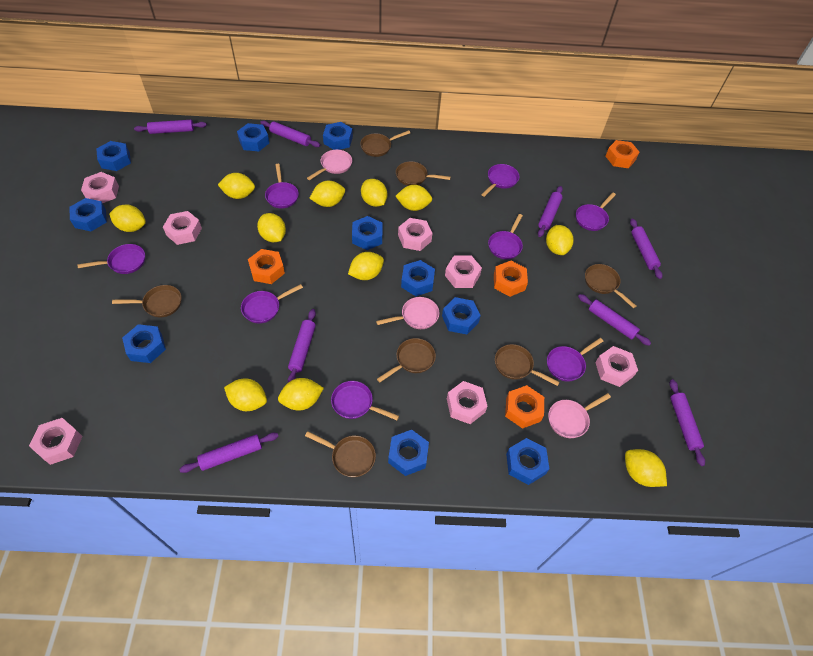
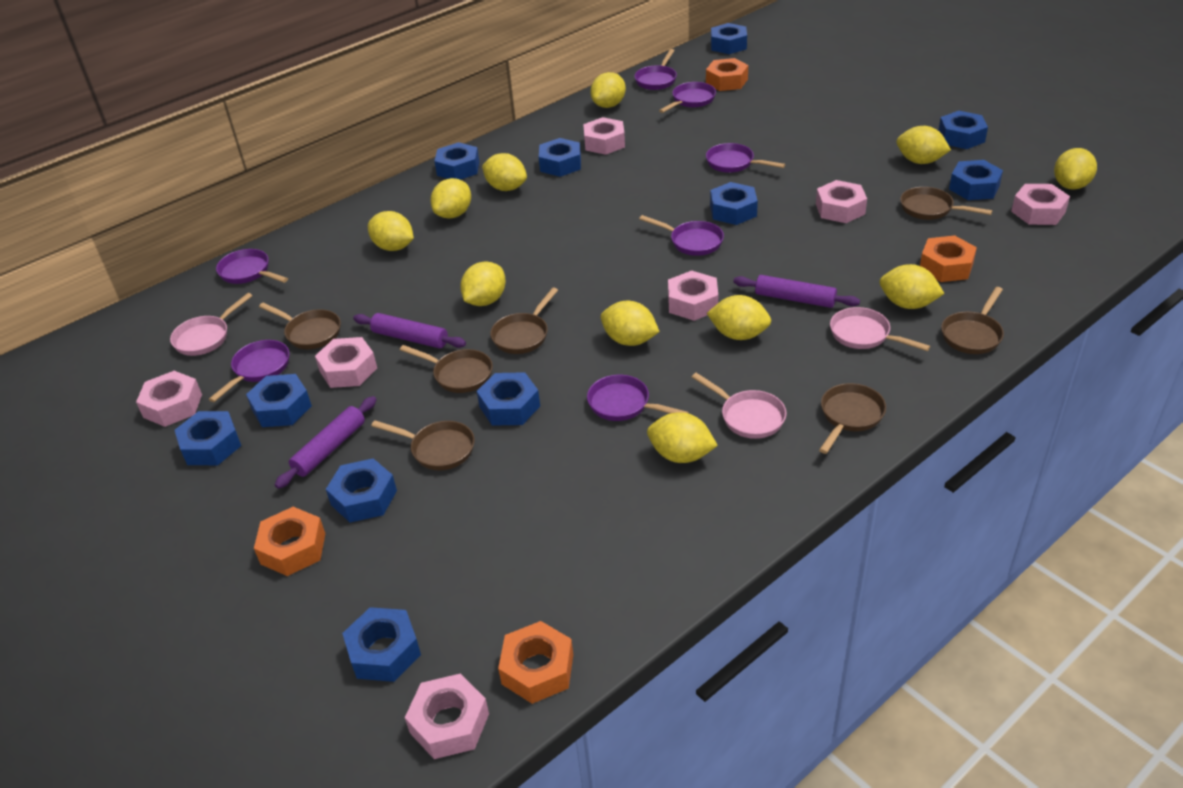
blue nut: 10 -> 11
purple pan: 8 -> 7
purple rolling pin: 8 -> 3

